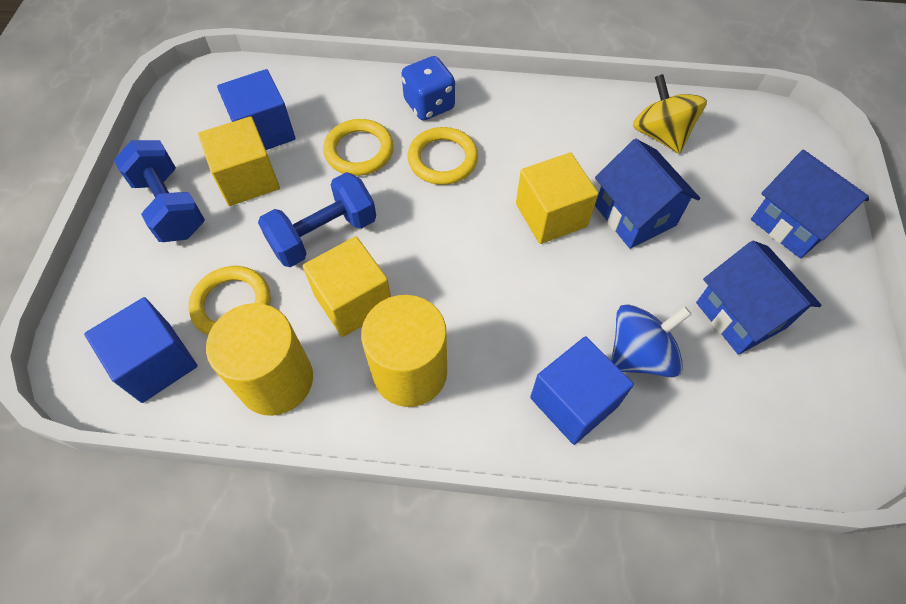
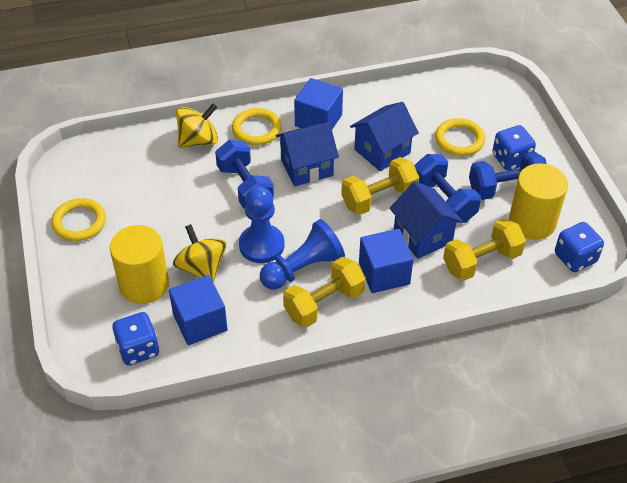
blue dice: 1 -> 3
blue dumbbell: 2 -> 3
blue pawn: 0 -> 2
blue spinning top: 1 -> 0
yellow cube: 3 -> 0
yellow dumbbell: 0 -> 3
yellow spinning top: 1 -> 2

